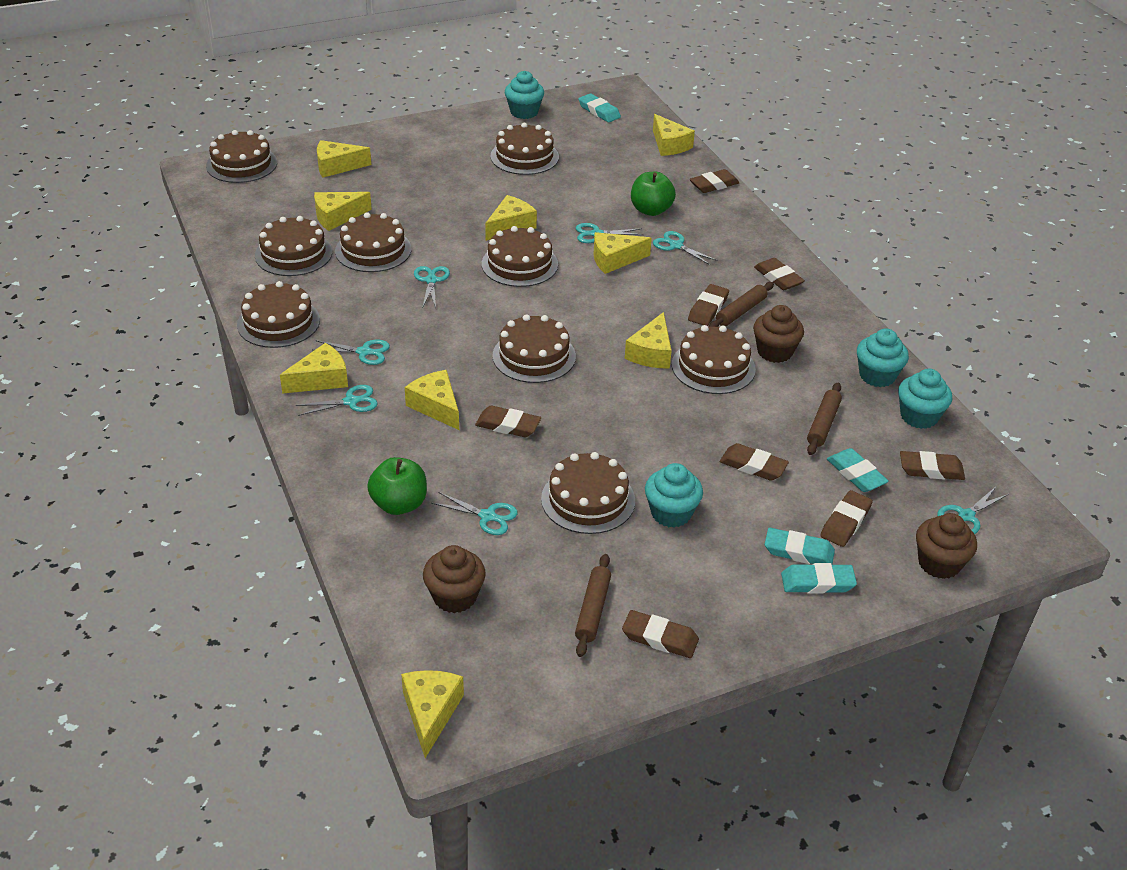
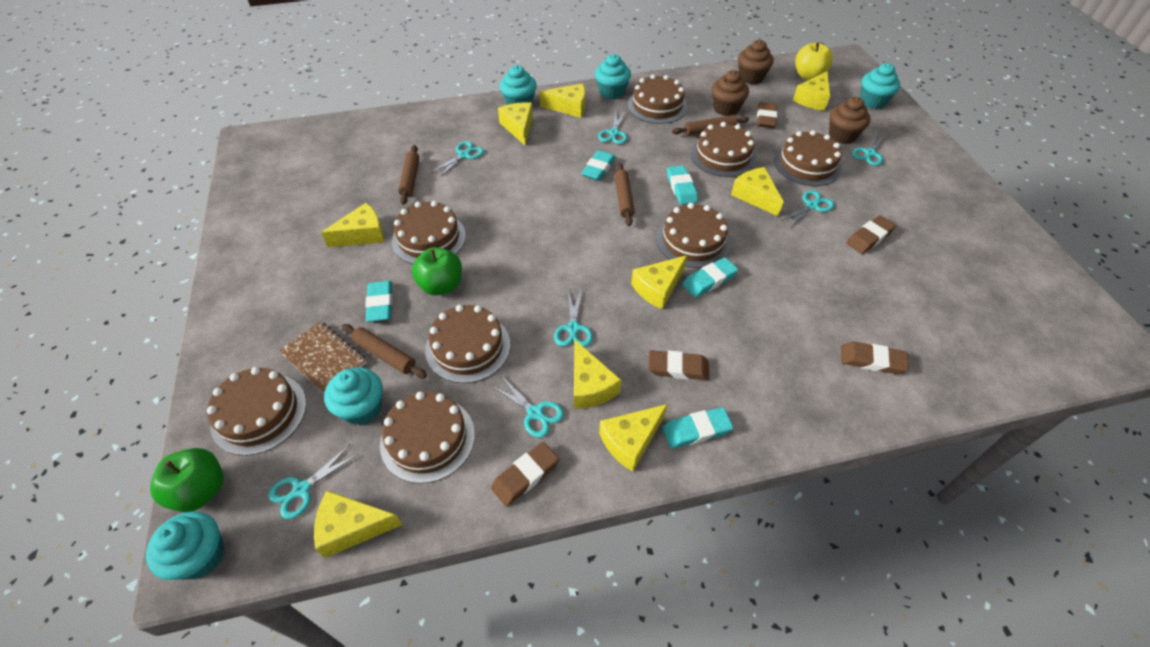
brown cake: 9 -> 8
brown eraser: 8 -> 5
brown notebook: 0 -> 1
brown rolling pin: 3 -> 4
turquoise cupcake: 4 -> 5
turquoise eraser: 4 -> 5
yellow apple: 0 -> 1

